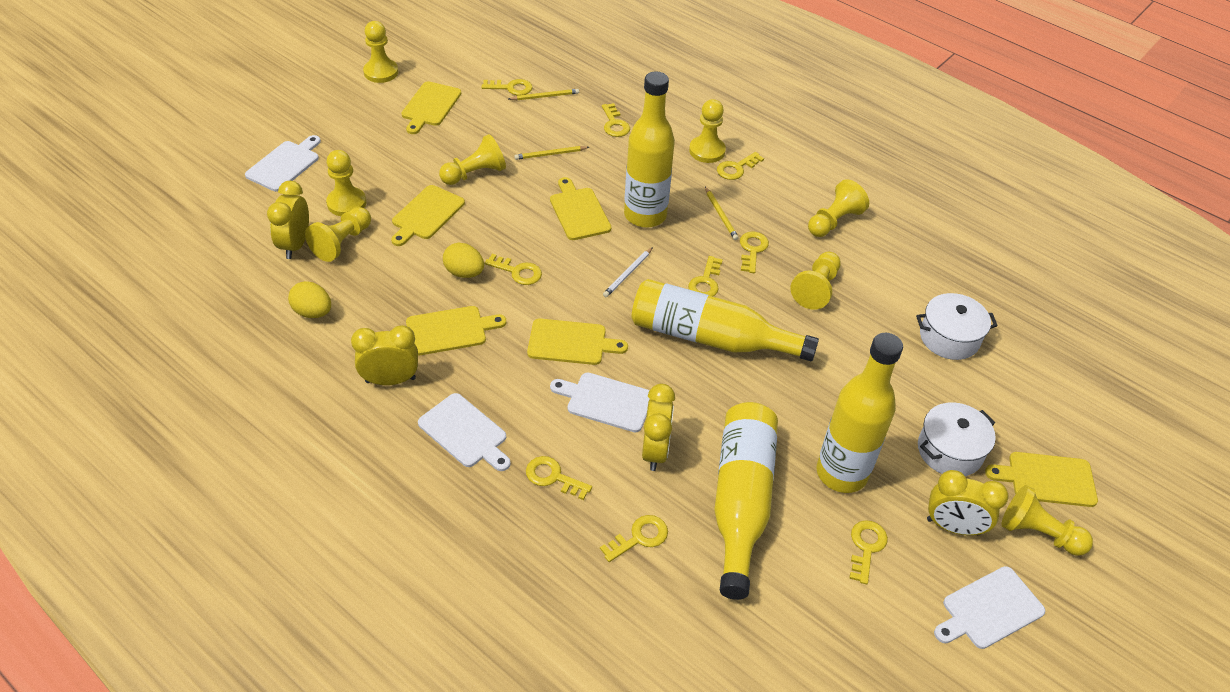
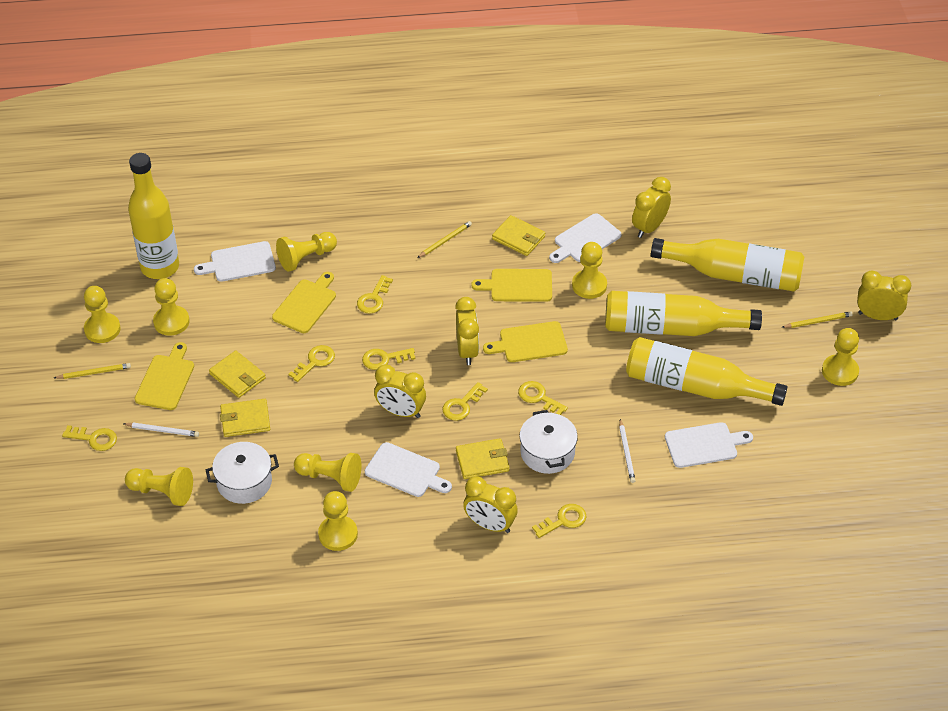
white pencil: 1 -> 2
yellow clock: 4 -> 5
yellow cutting board: 6 -> 4
yellow egg: 2 -> 0
yellow key: 9 -> 7
yellow wallet: 0 -> 4

